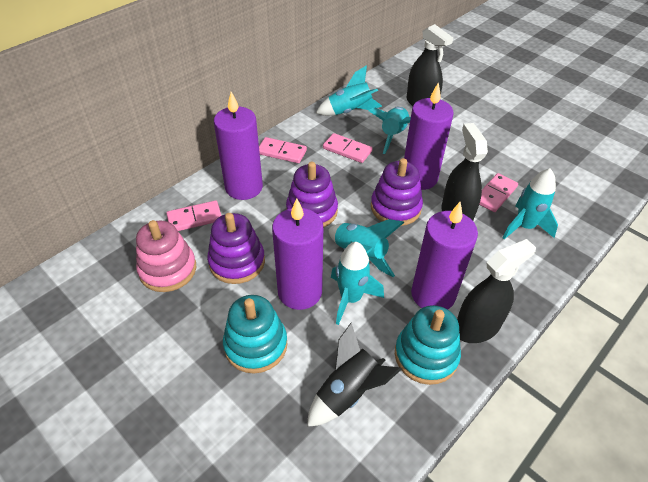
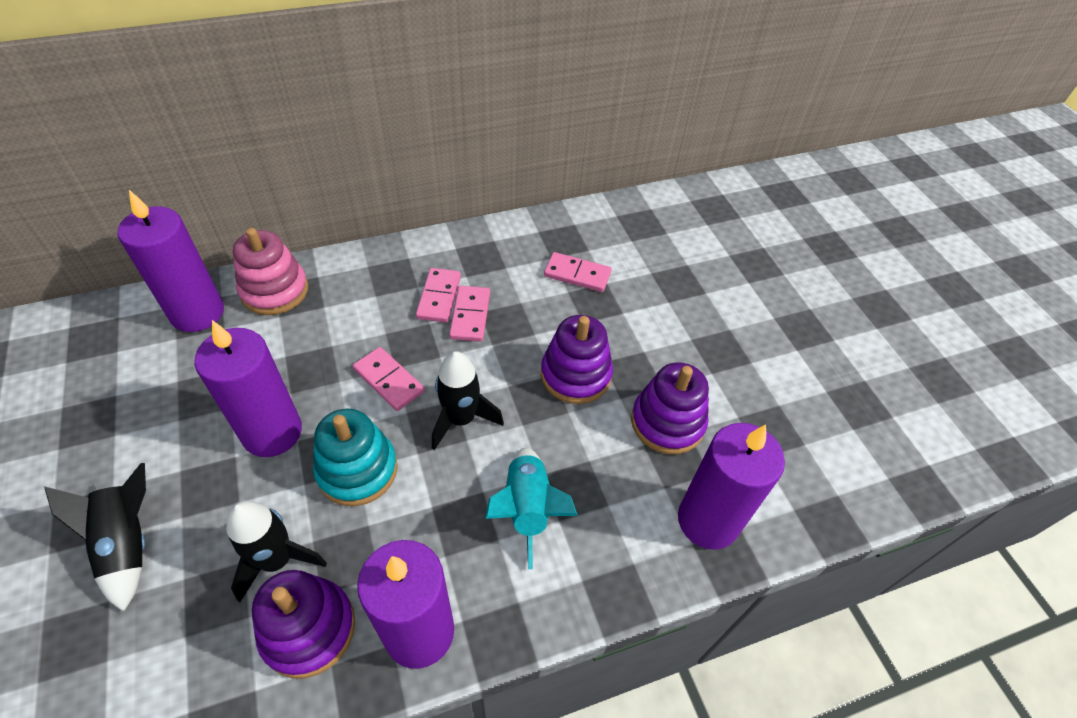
black rocket: 1 -> 3
black spray bottle: 3 -> 0
turquoise rocket: 5 -> 1
turquoise stacking toy: 2 -> 1

